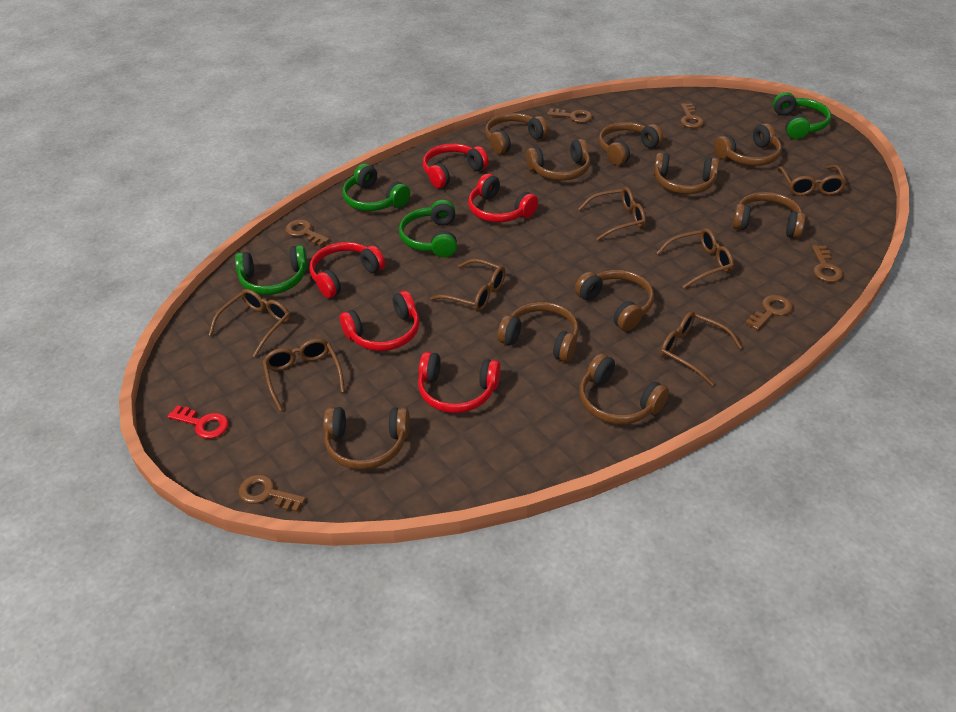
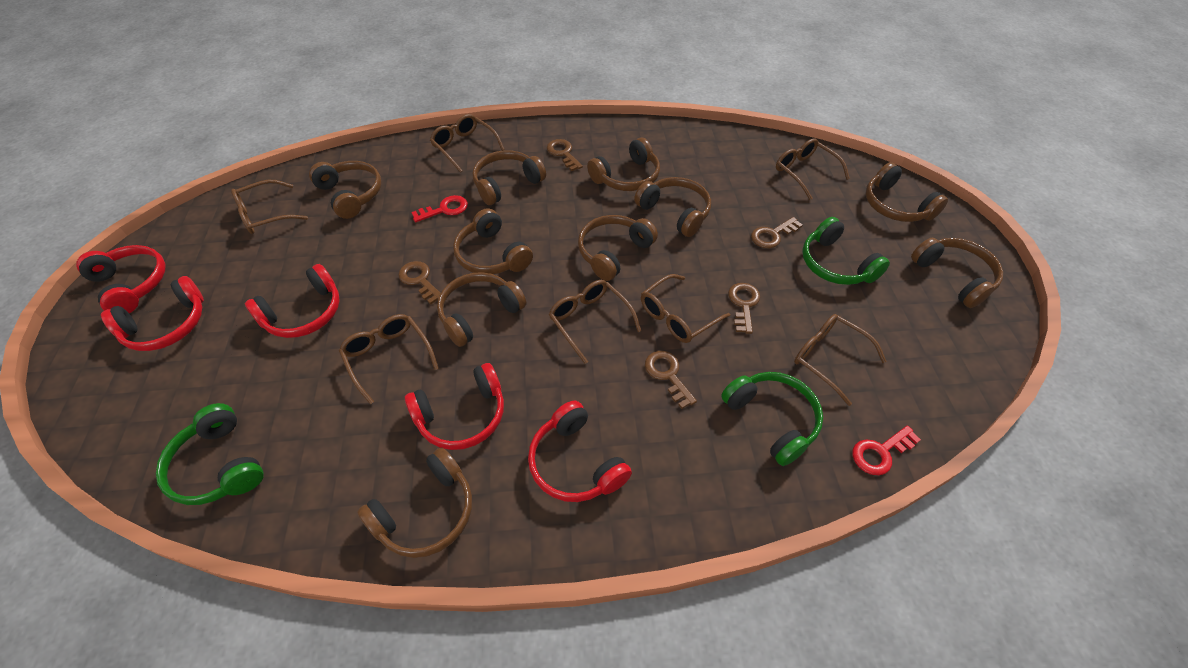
brown key: 6 -> 5
green headphones: 4 -> 3
red key: 1 -> 2

